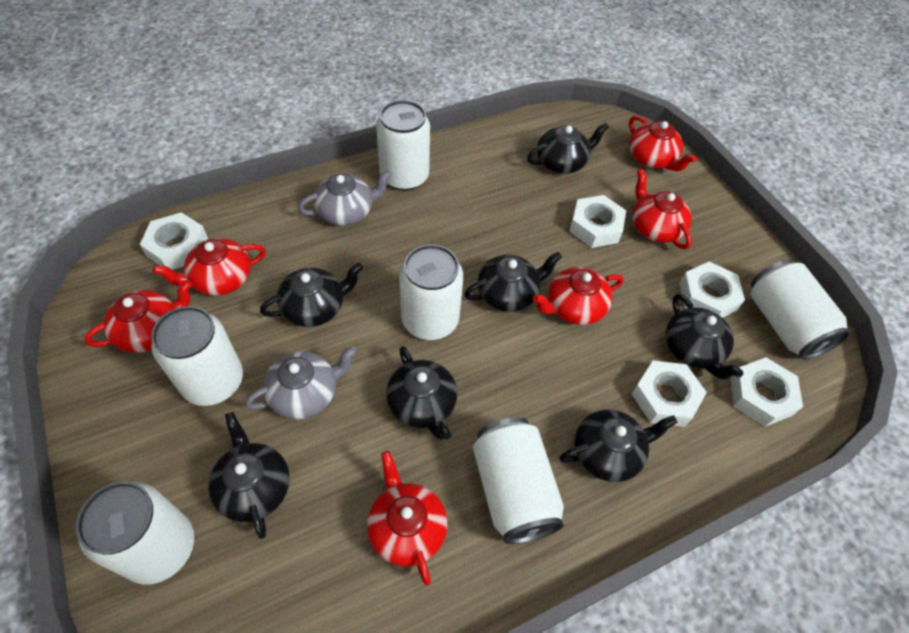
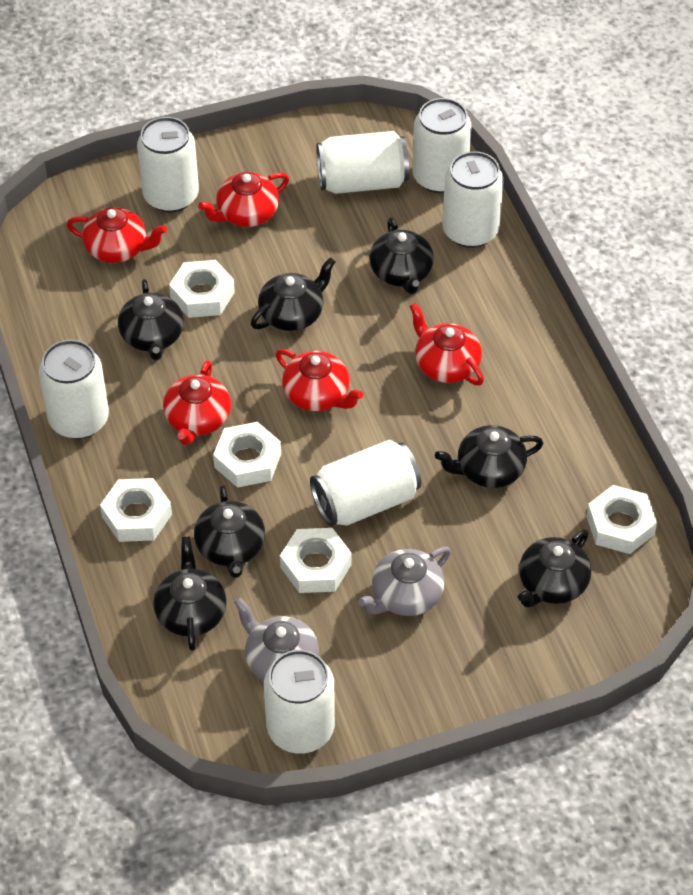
red teapot: 6 -> 5
white can: 6 -> 7

